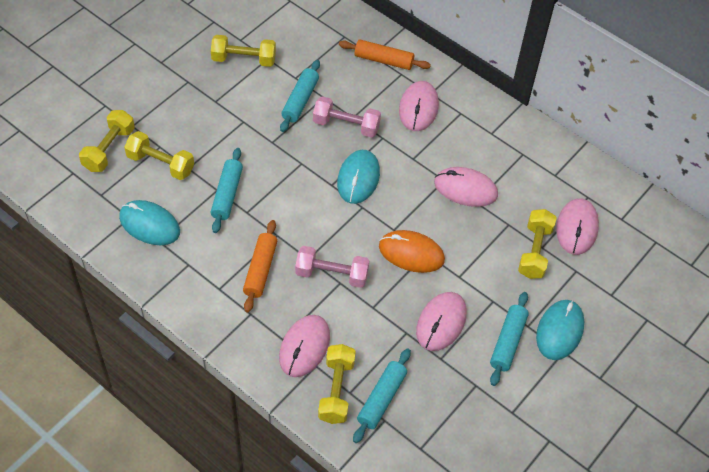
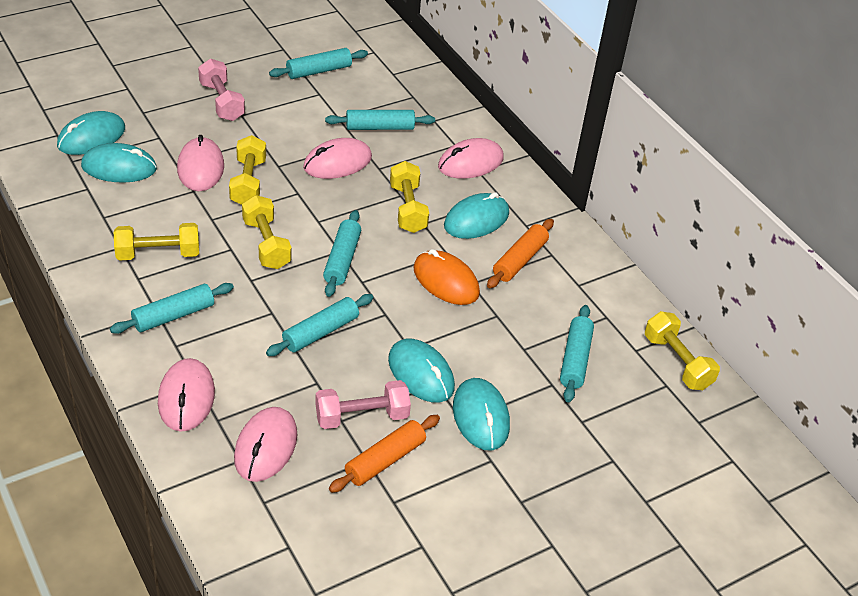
turquoise mouse: 3 -> 5
turquoise rolling pin: 4 -> 6

